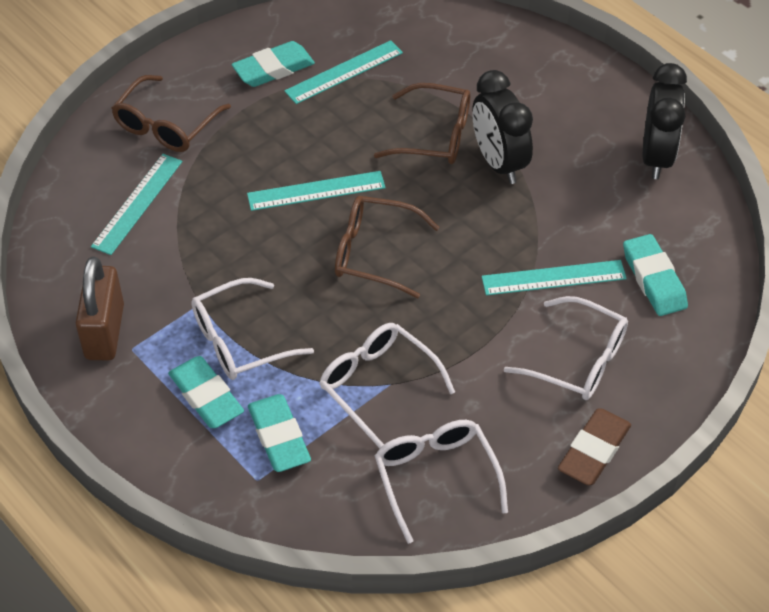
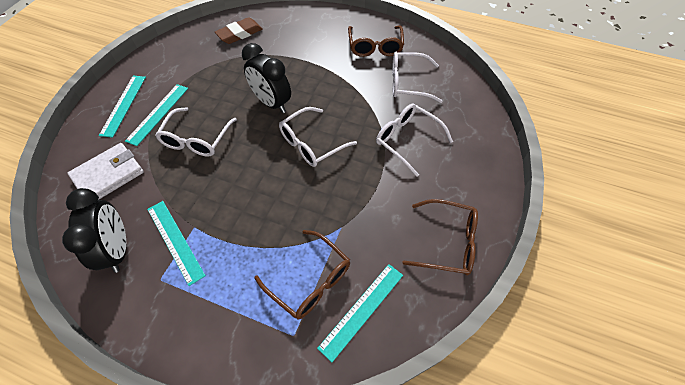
brown padlock: 1 -> 0
turquoise eraser: 4 -> 0
white wallet: 0 -> 1

